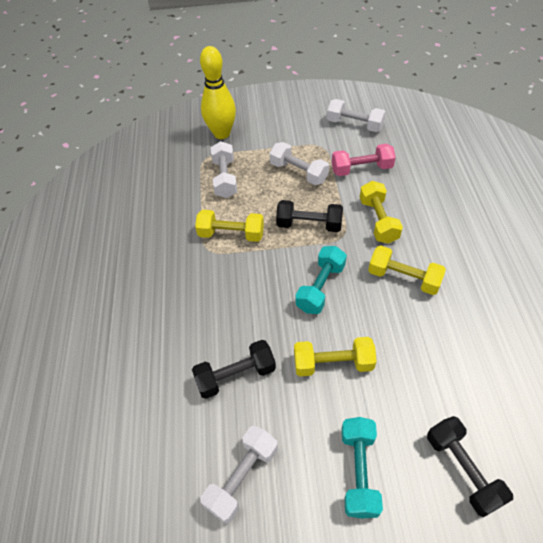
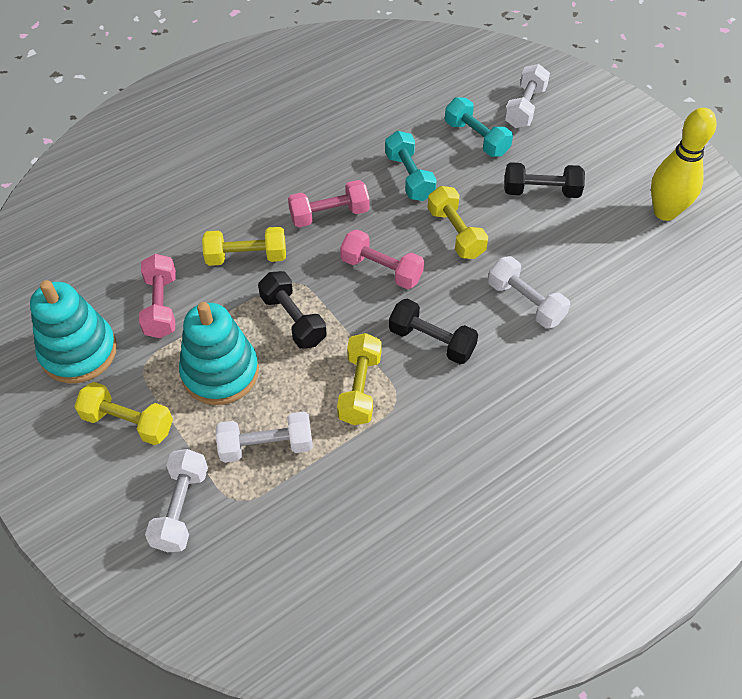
pink dumbbell: 1 -> 3
turquoise stacking toy: 0 -> 2

